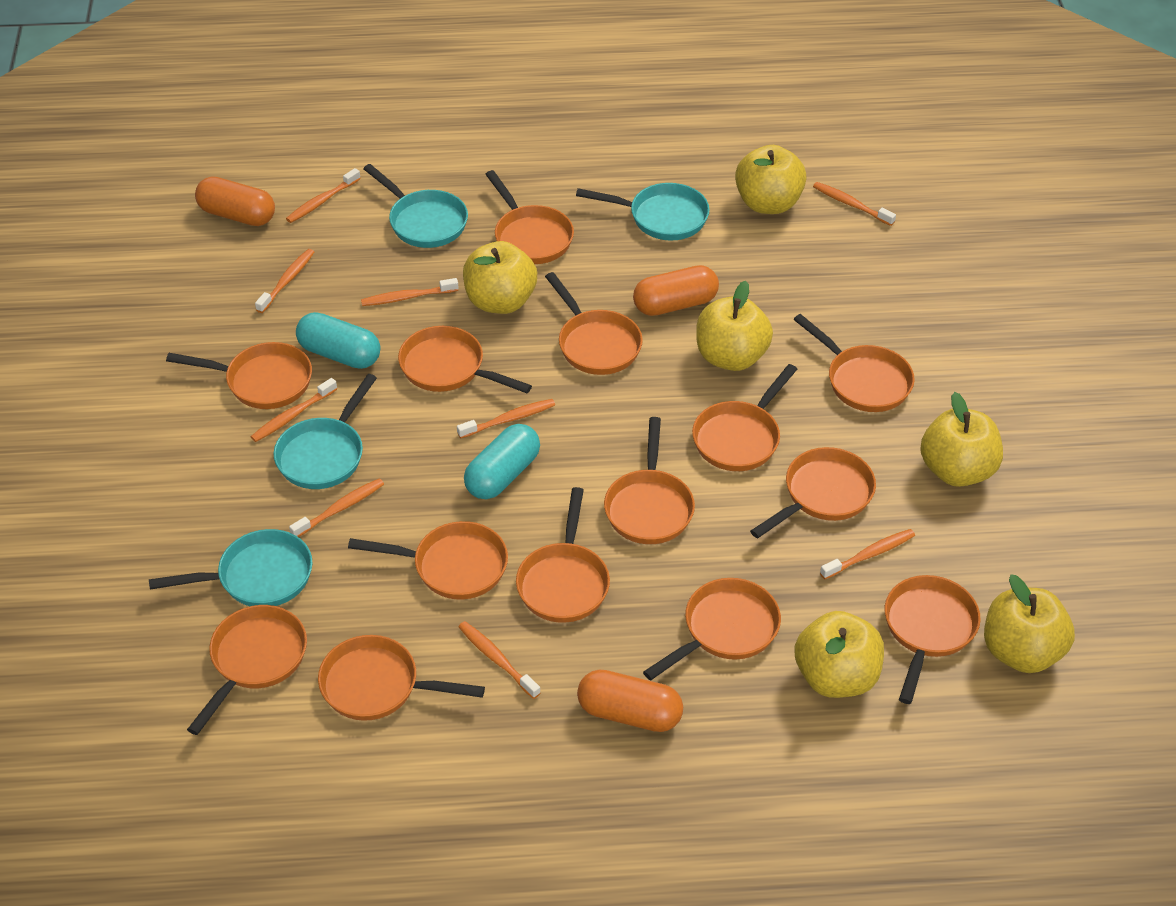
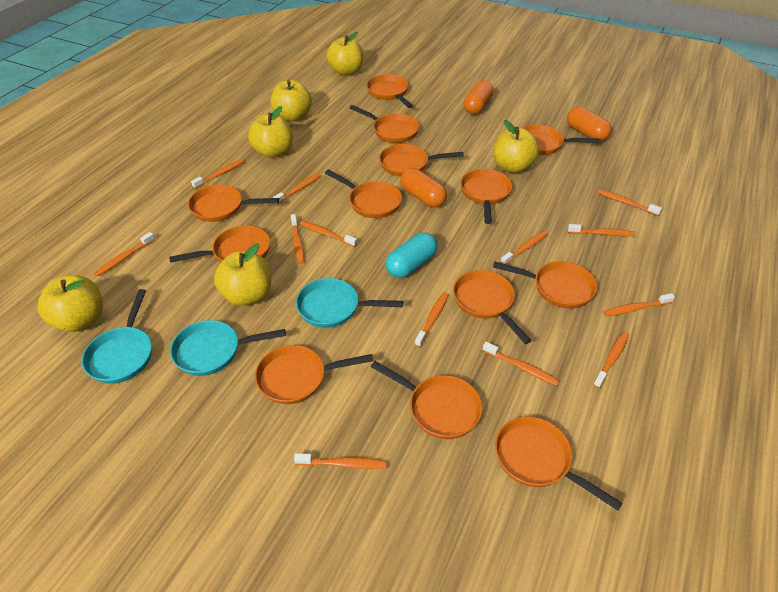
orange pan: 14 -> 13
orange toothbrush: 9 -> 13
turquoise capsule: 2 -> 1
turquoise pan: 4 -> 3

